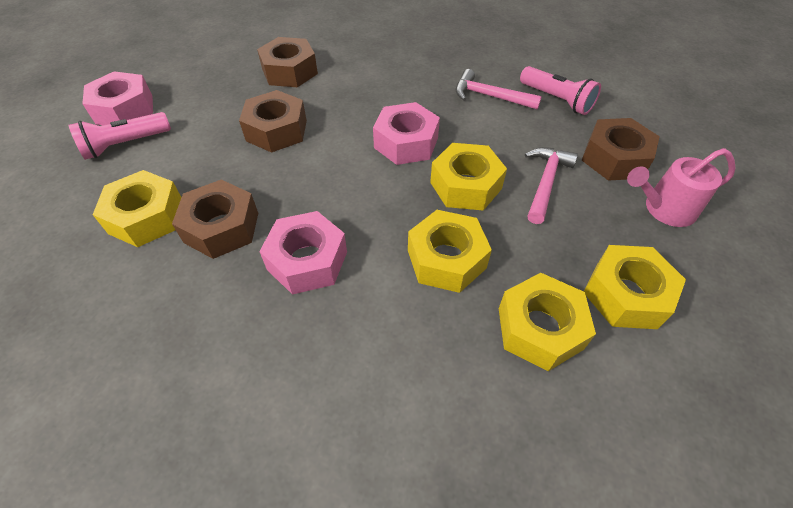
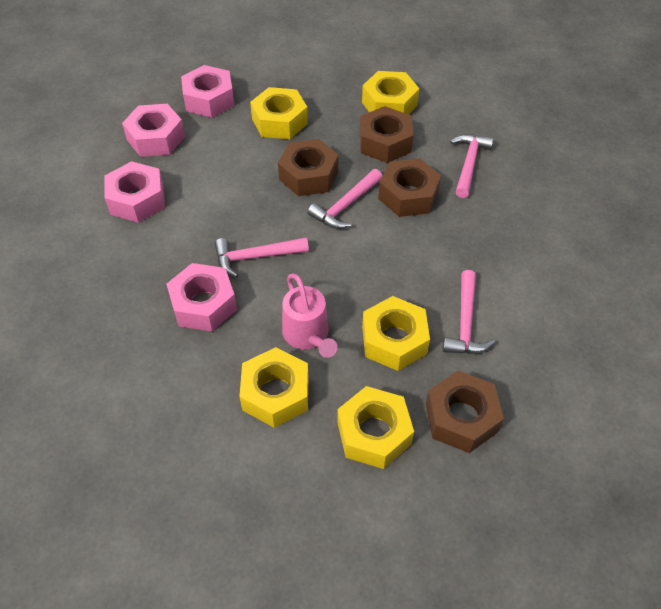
pink flashlight: 2 -> 0
pink hammer: 2 -> 4
pink nut: 3 -> 4

